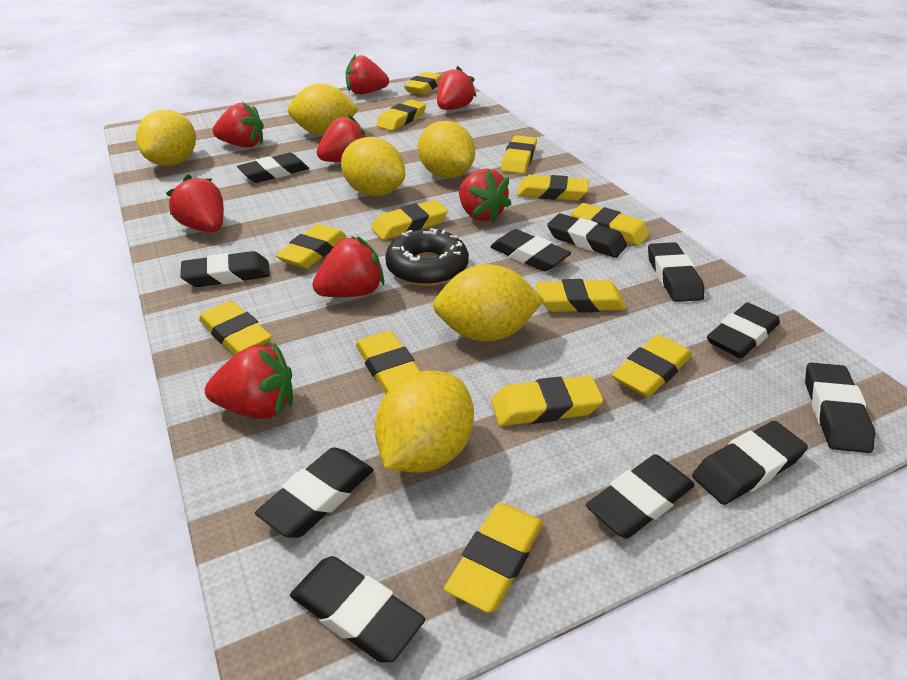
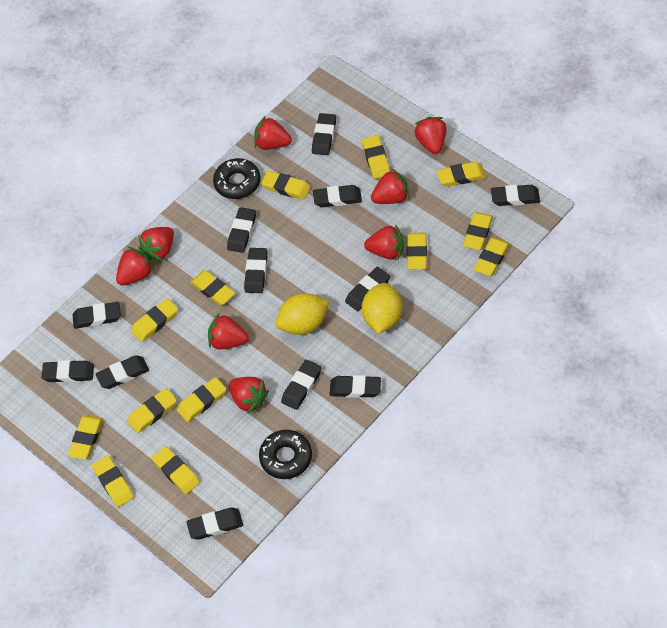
black donut: 1 -> 2
black eraser: 11 -> 12
yellow lemon: 6 -> 2

